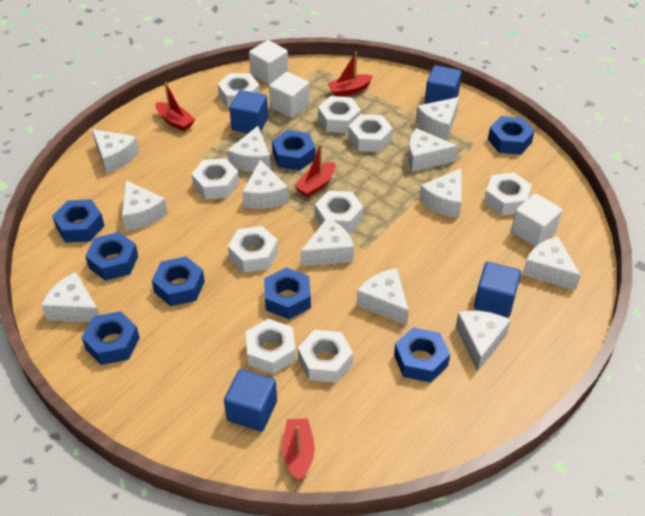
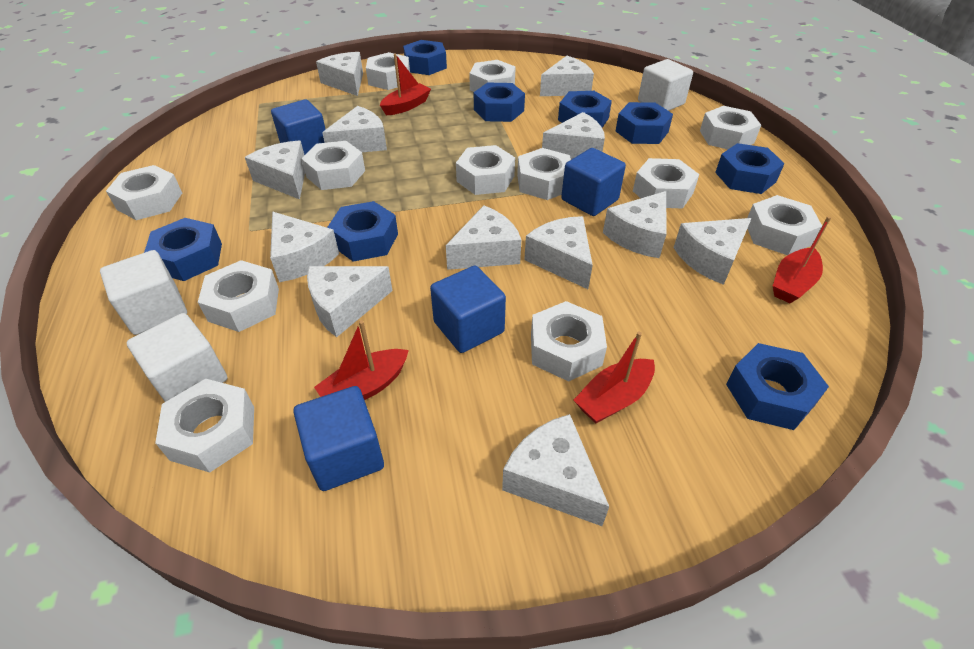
white nut: 9 -> 12

